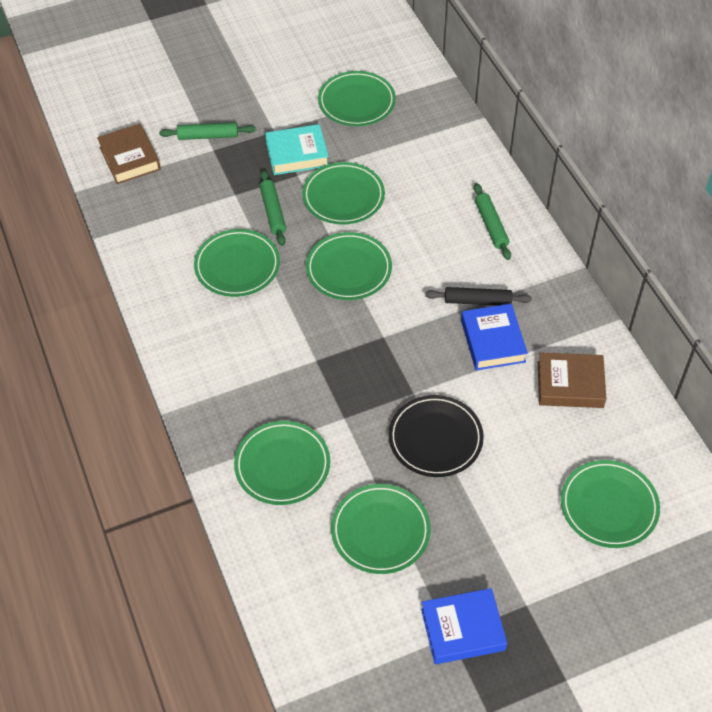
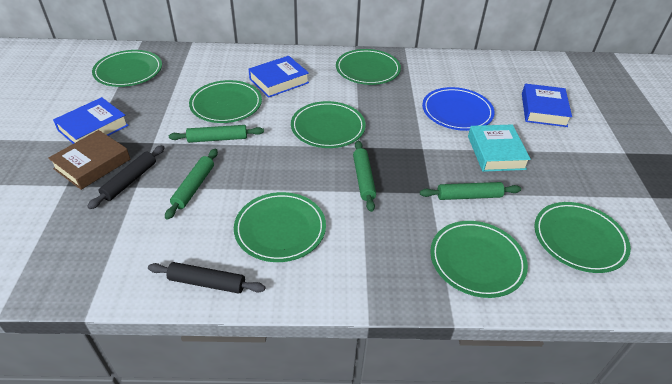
black plate: 1 -> 0
black rolling pin: 1 -> 2
blue book: 2 -> 3
blue plate: 0 -> 1
brown book: 2 -> 1
green rolling pin: 3 -> 4

